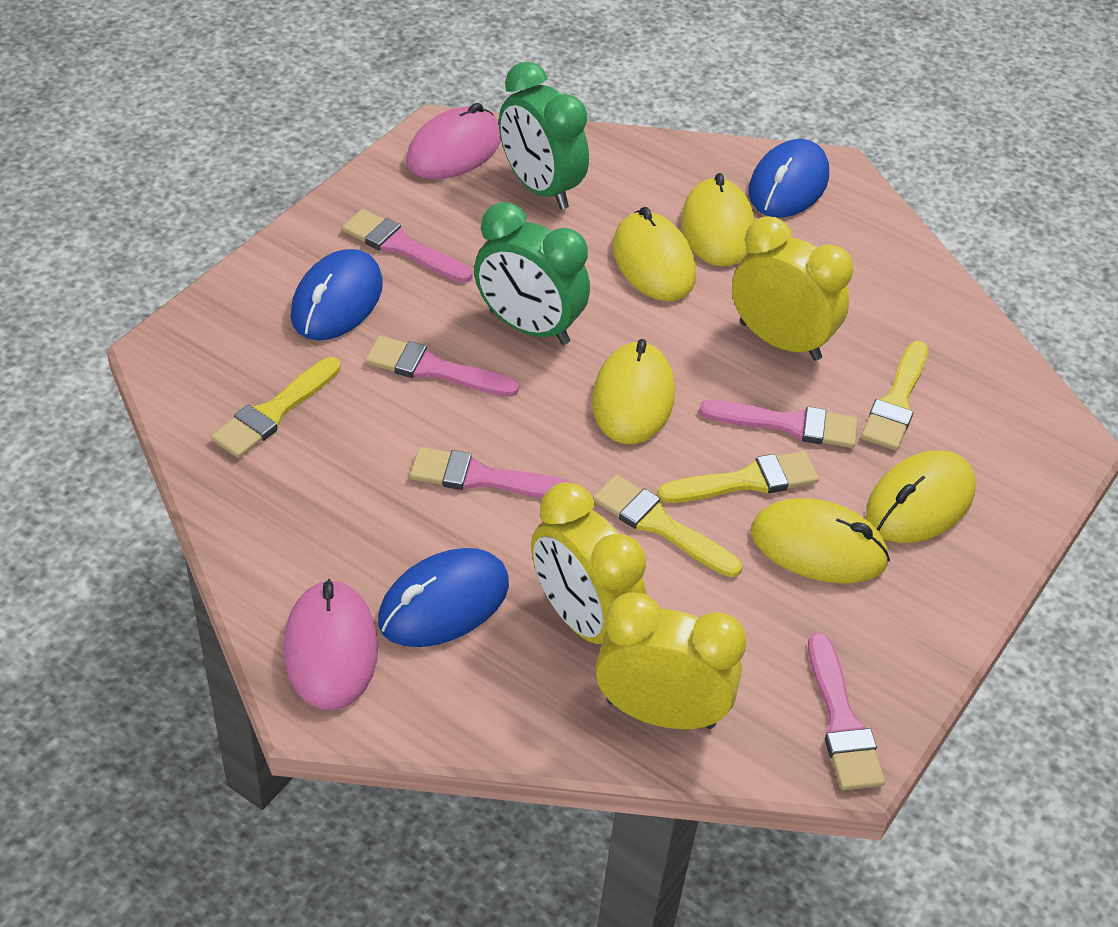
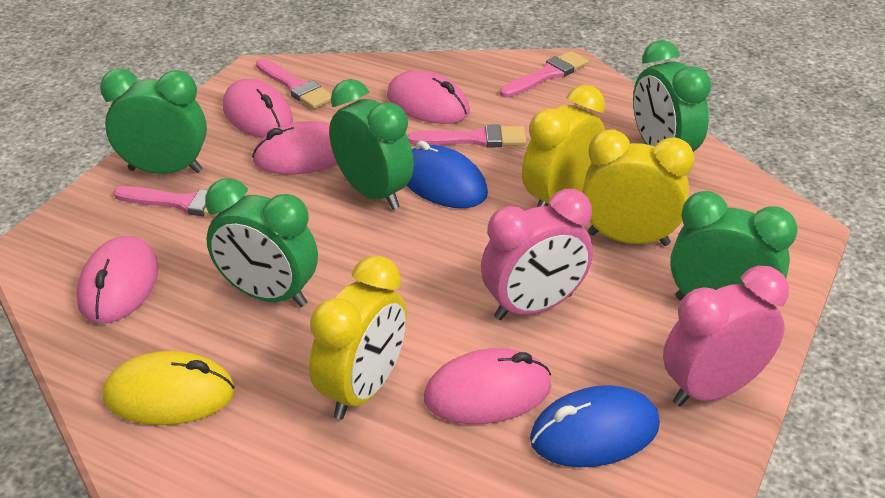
blue mouse: 3 -> 2
green clock: 2 -> 5
pink brush: 5 -> 4
pink clock: 0 -> 2
pink mouse: 2 -> 5
yellow brush: 4 -> 0
yellow mouse: 5 -> 1

